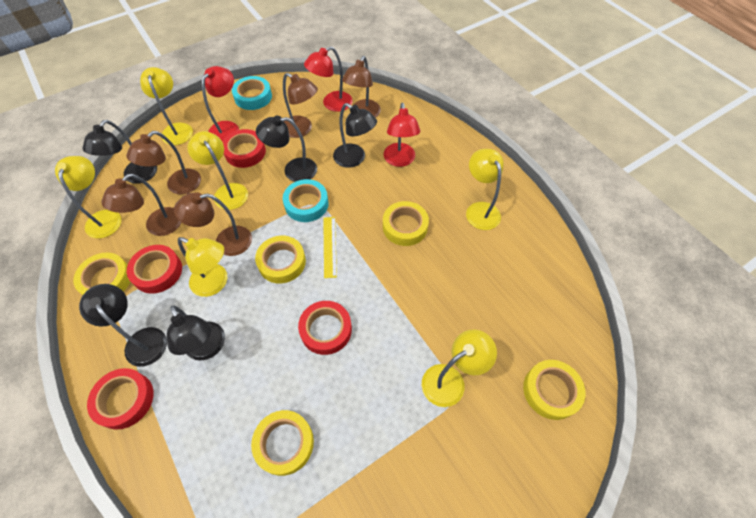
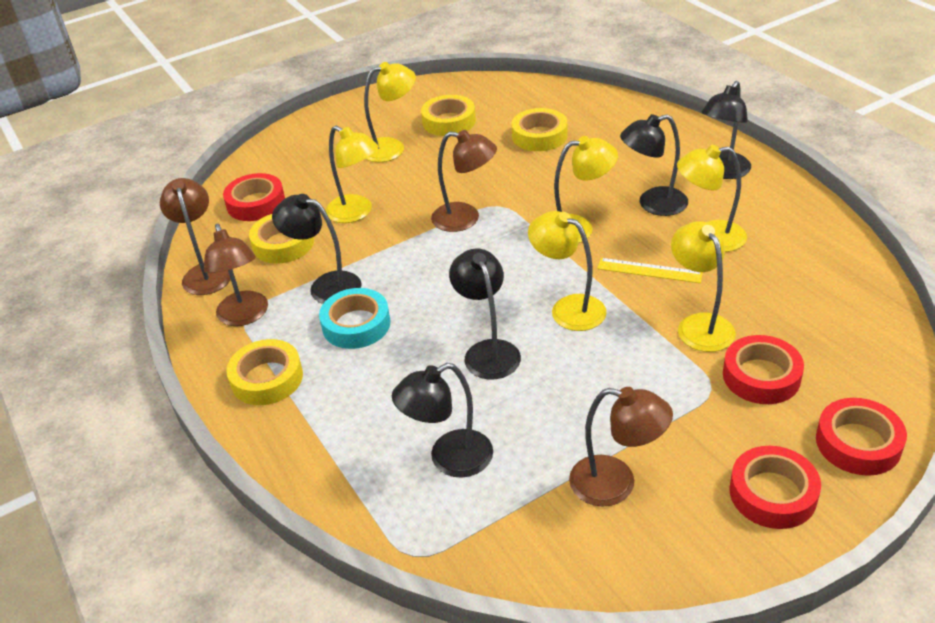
brown lamp: 5 -> 4
red lamp: 3 -> 0
turquoise tape: 2 -> 1
yellow tape: 5 -> 4

